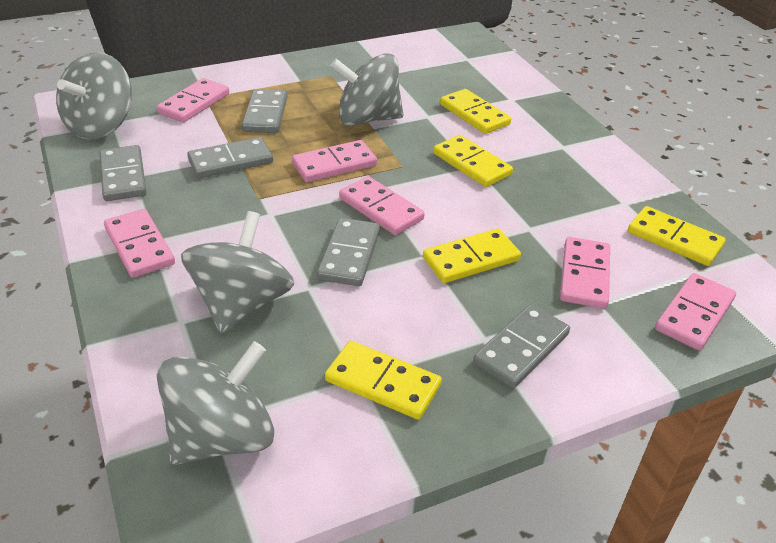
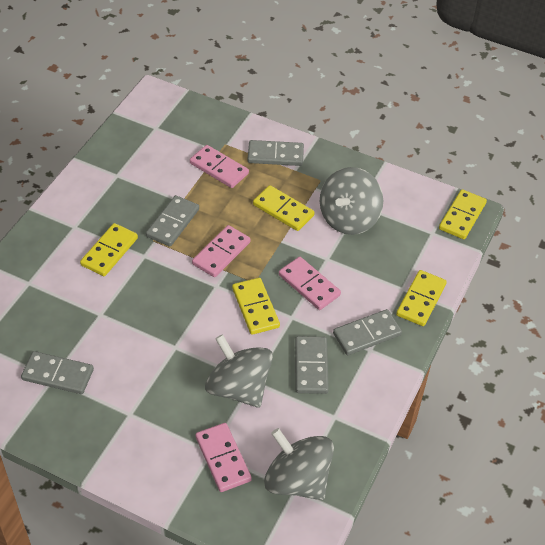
grey spinning top: 4 -> 3
pink domino: 6 -> 4

